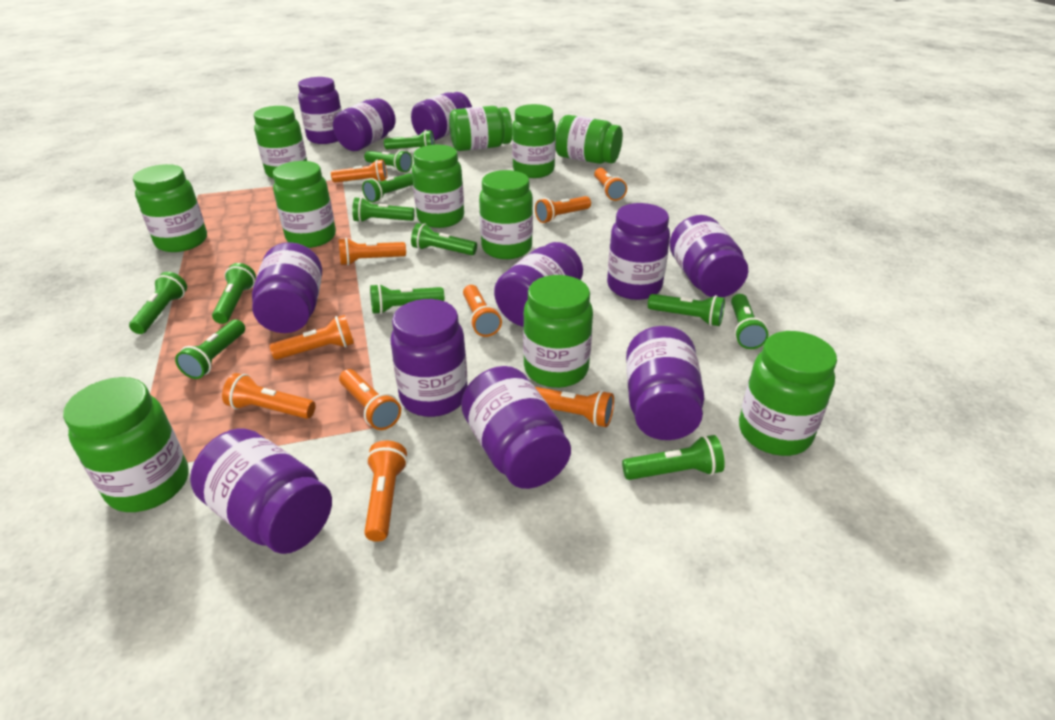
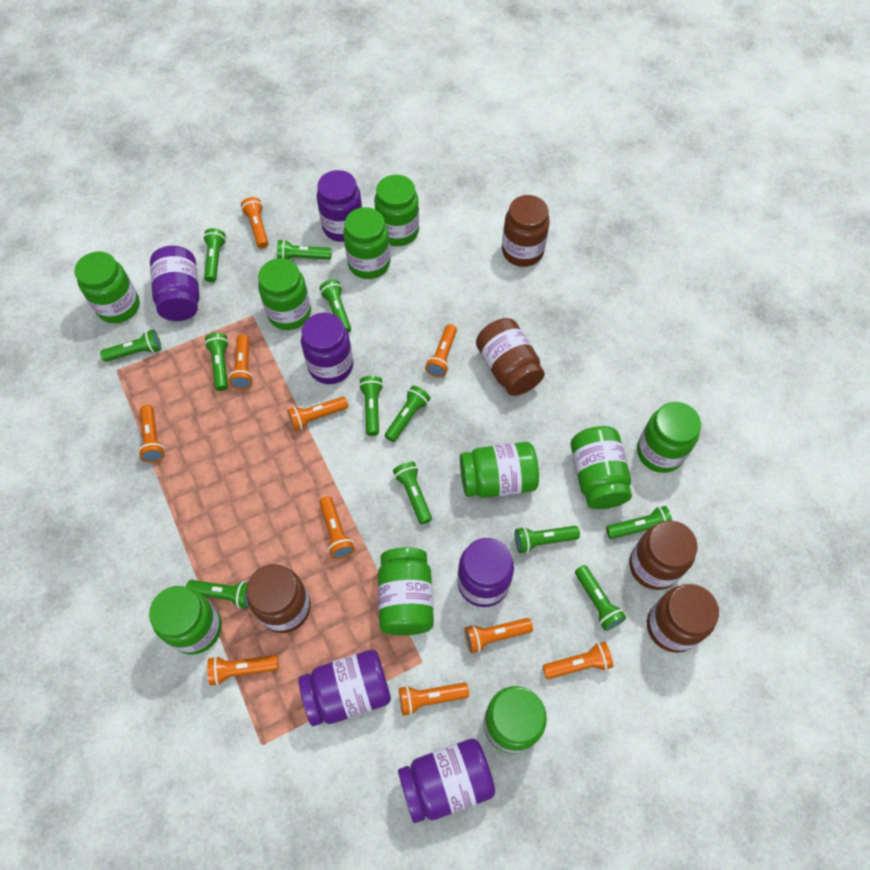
brown jar: 0 -> 5
green jar: 11 -> 10
purple jar: 11 -> 6

